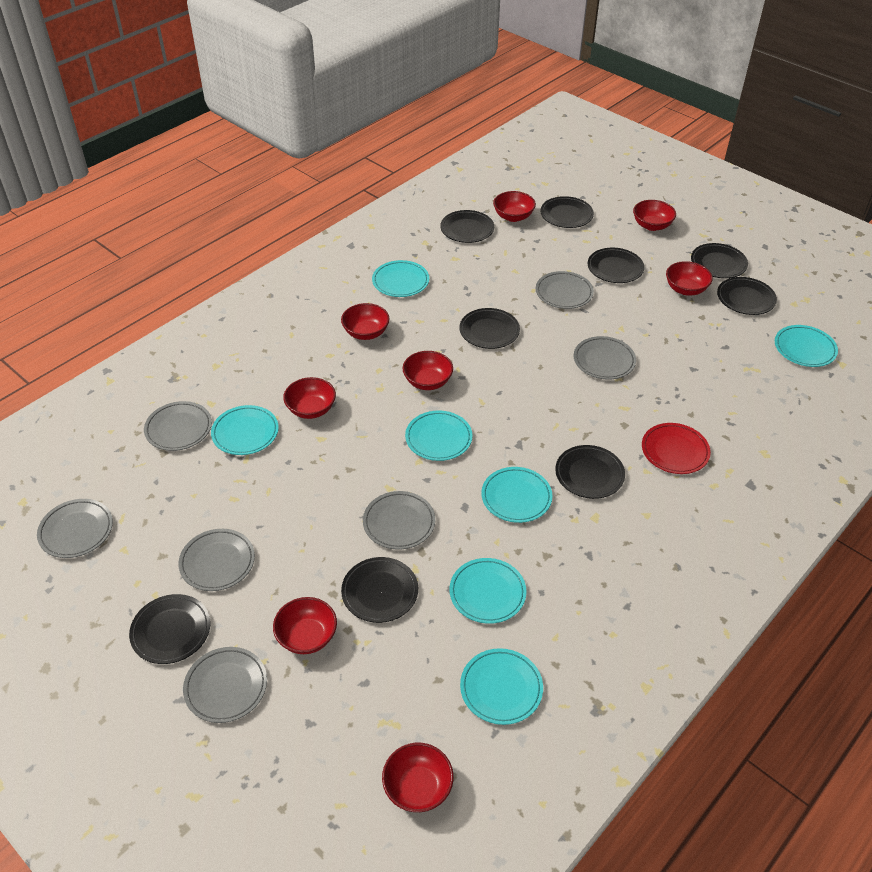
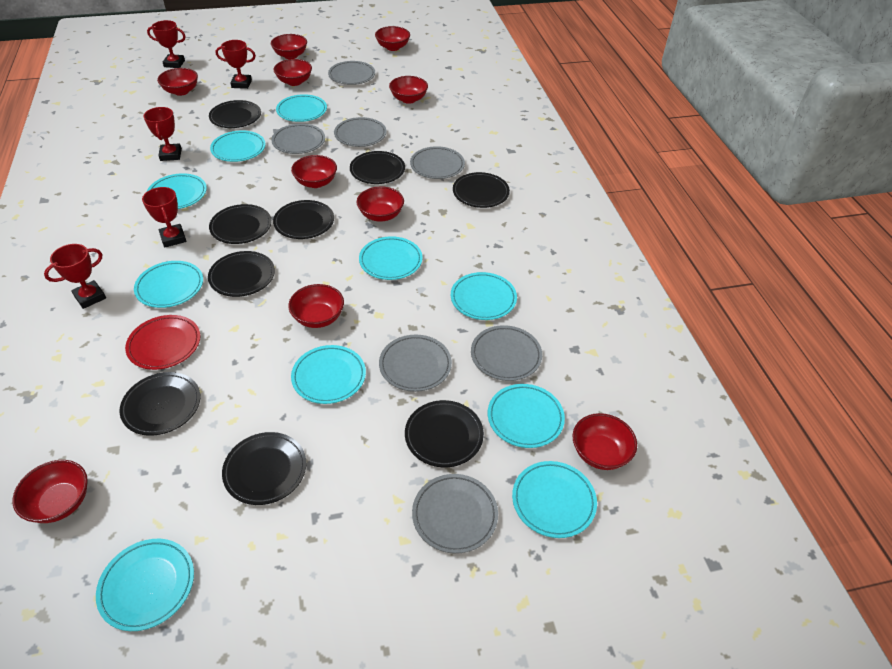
red bowl: 8 -> 10
red trophy: 0 -> 5
turquoise plate: 7 -> 10

